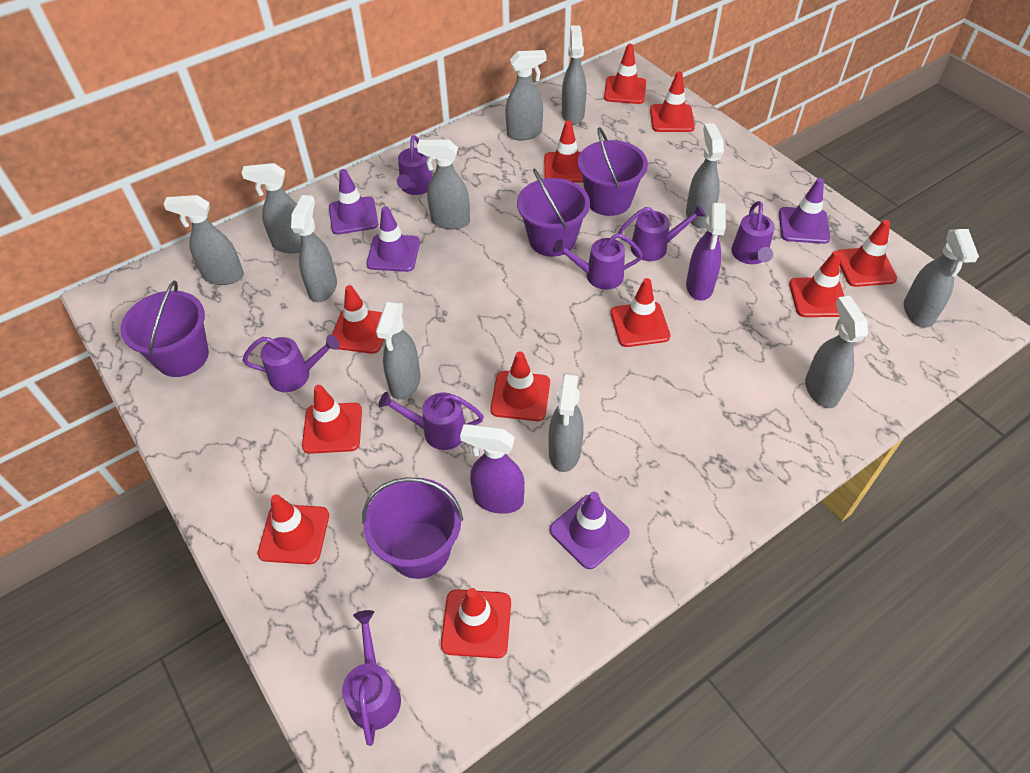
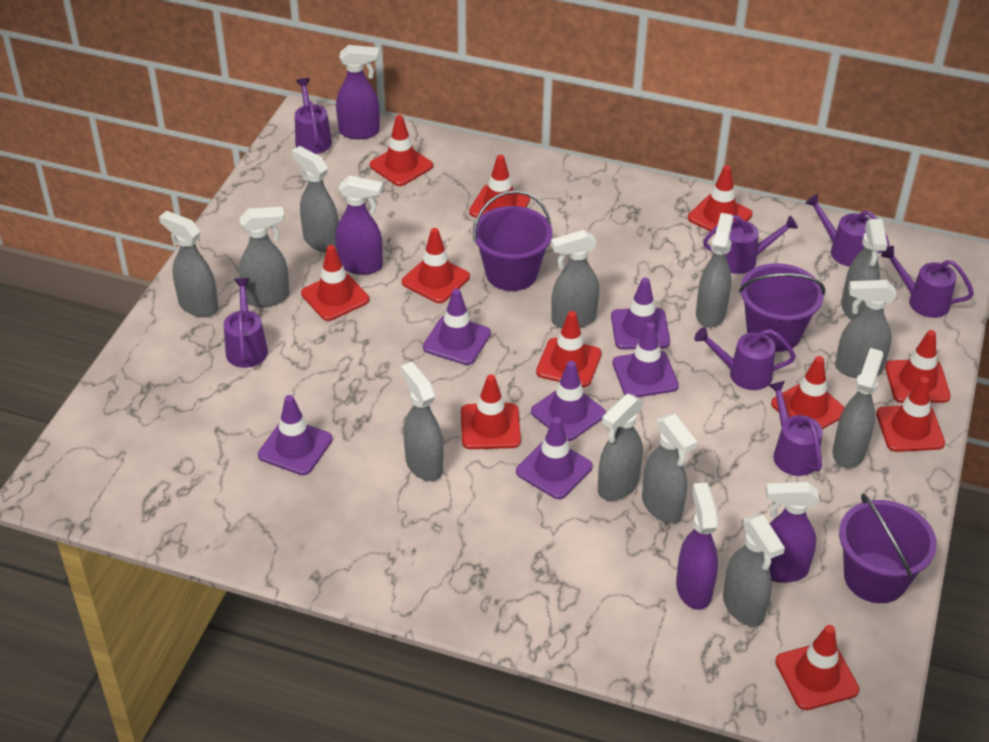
grey spray bottle: 11 -> 12
purple bucket: 4 -> 3
purple spray bottle: 2 -> 4
purple traffic cone: 4 -> 6

